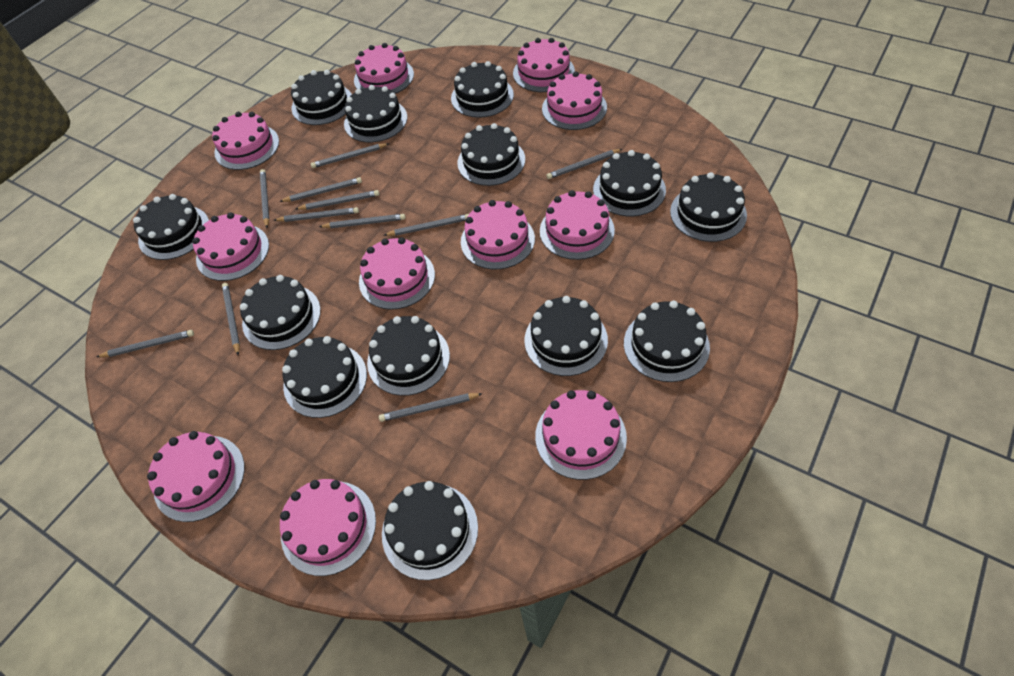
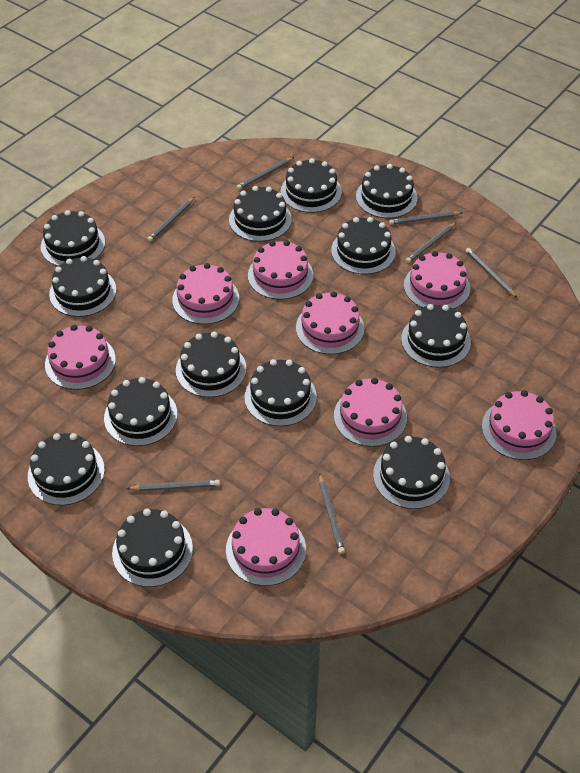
grey pencil: 11 -> 7
pink cake: 11 -> 8

